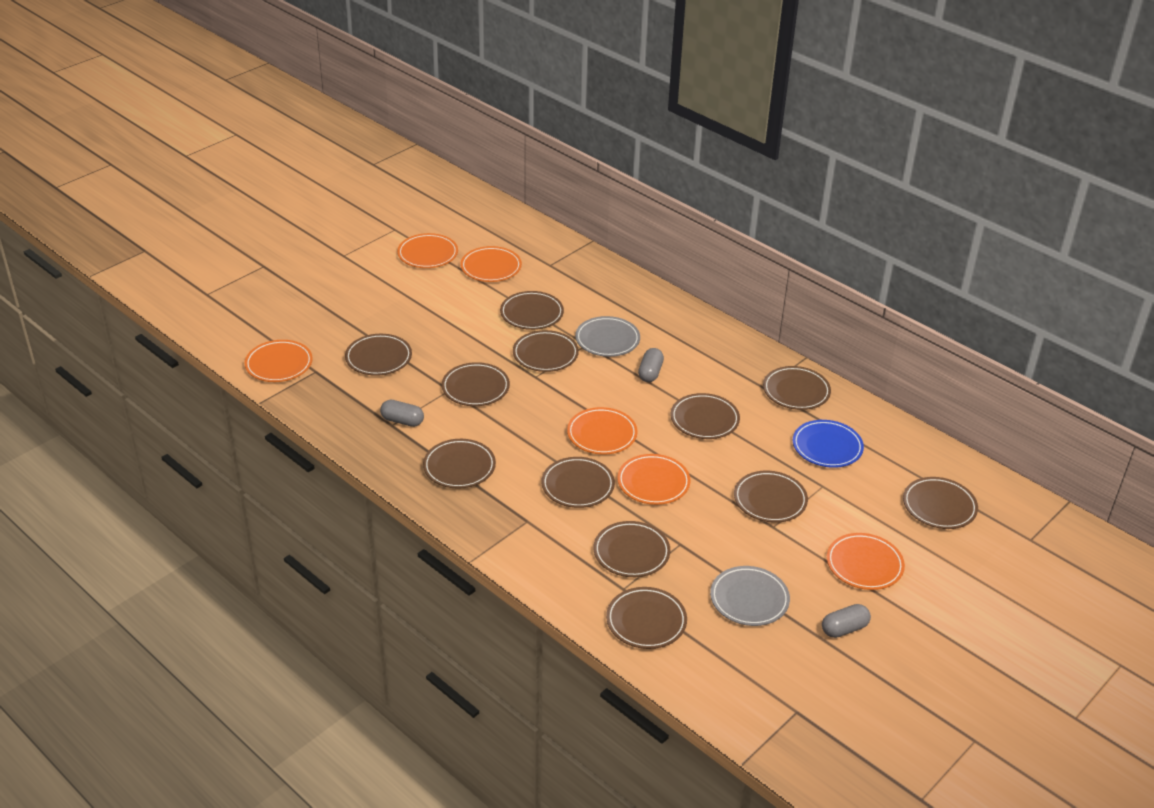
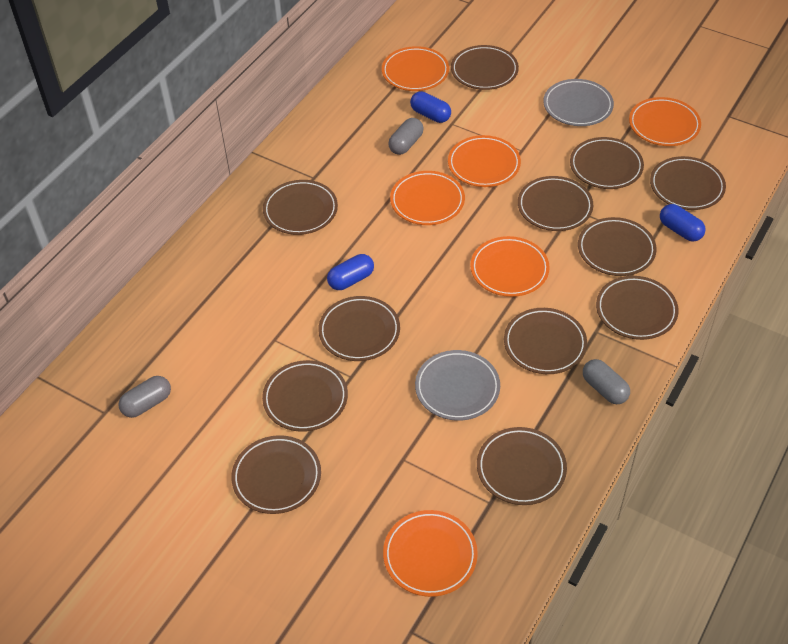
blue capsule: 0 -> 3
blue plate: 1 -> 0

